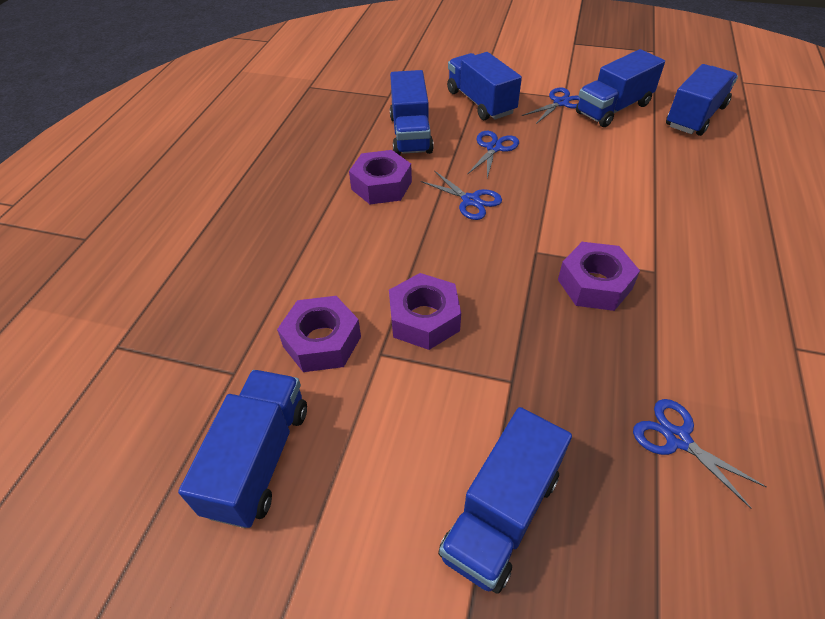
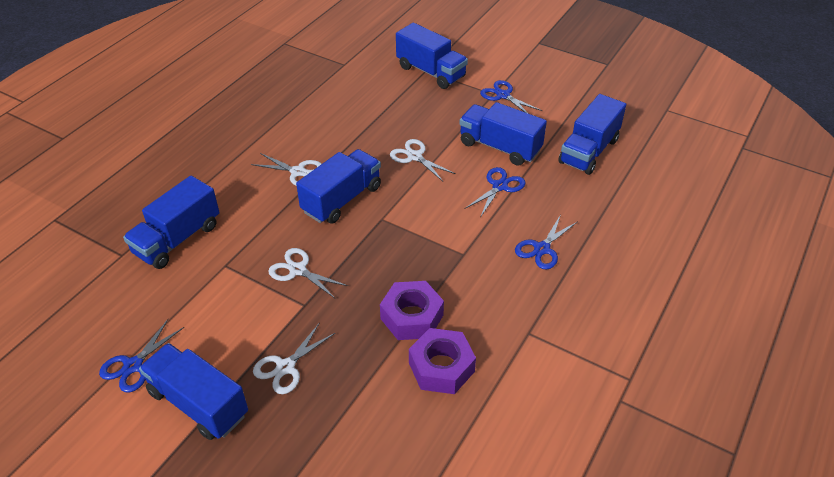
purple nut: 4 -> 2
white scissors: 0 -> 4

